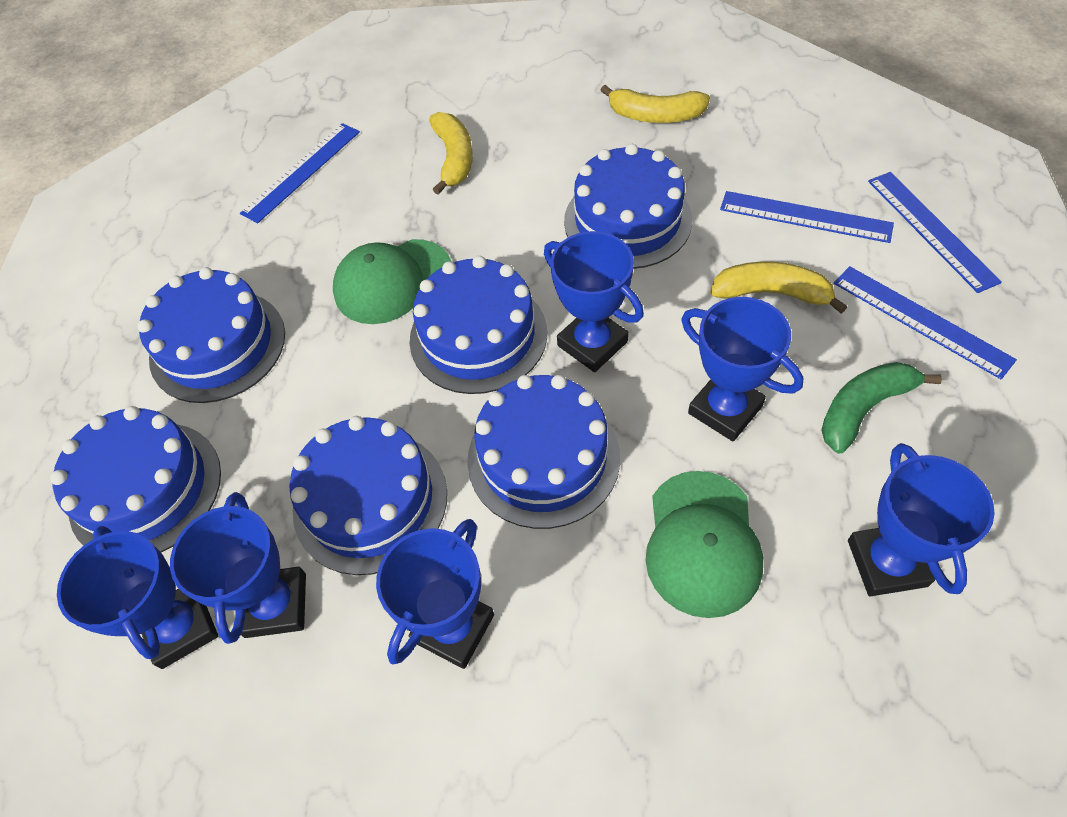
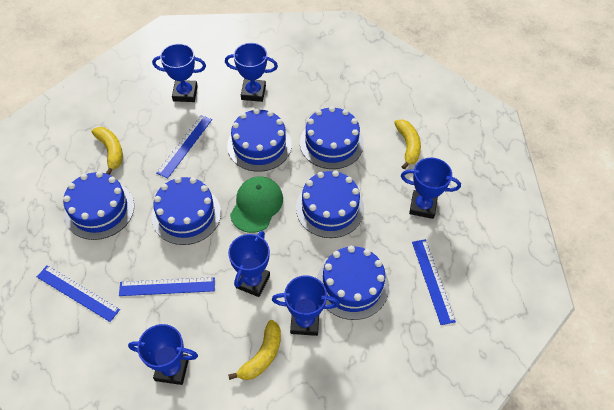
green banana: 1 -> 0
green cap: 2 -> 1

